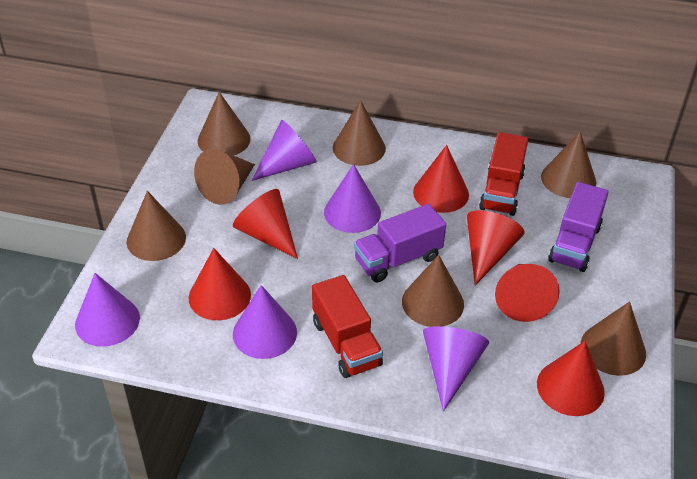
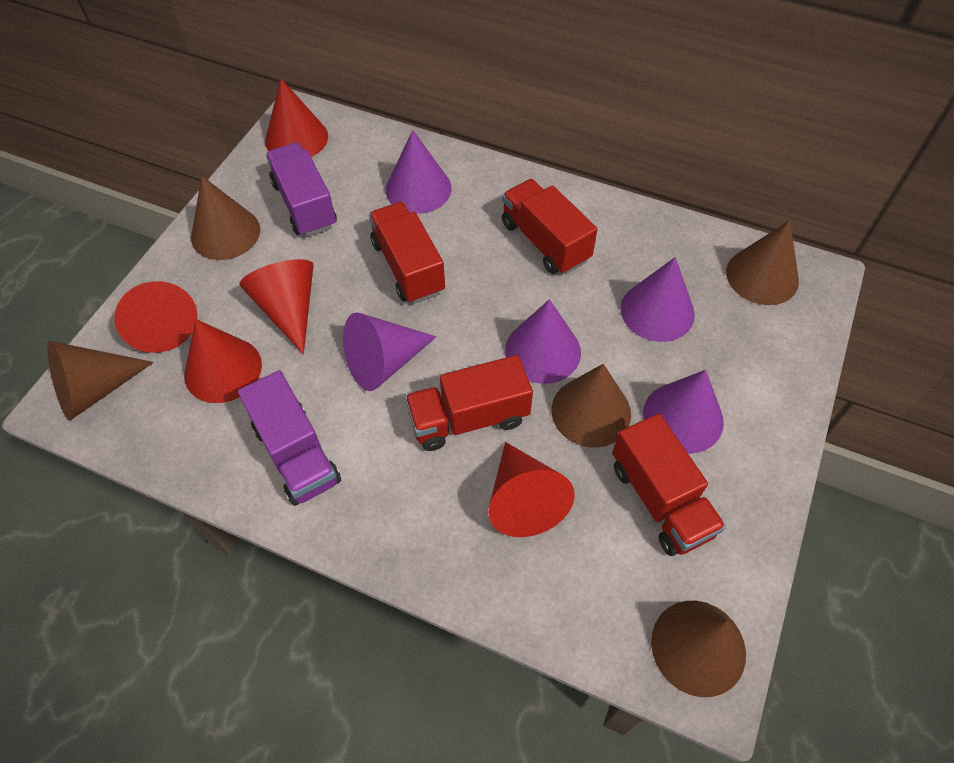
brown cone: 7 -> 5
red cone: 6 -> 5
red truck: 2 -> 4

